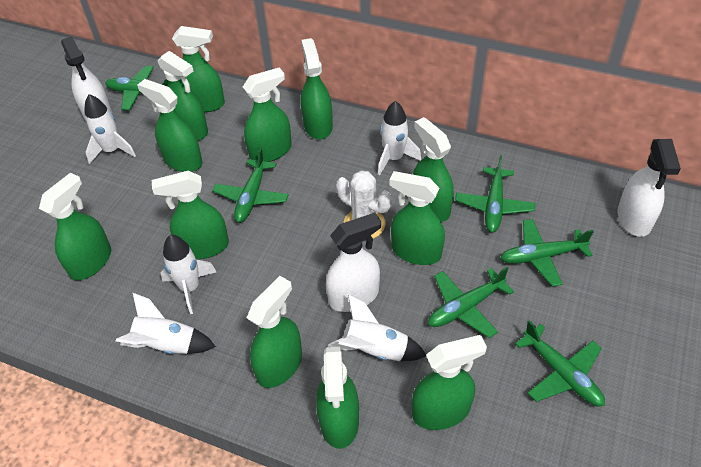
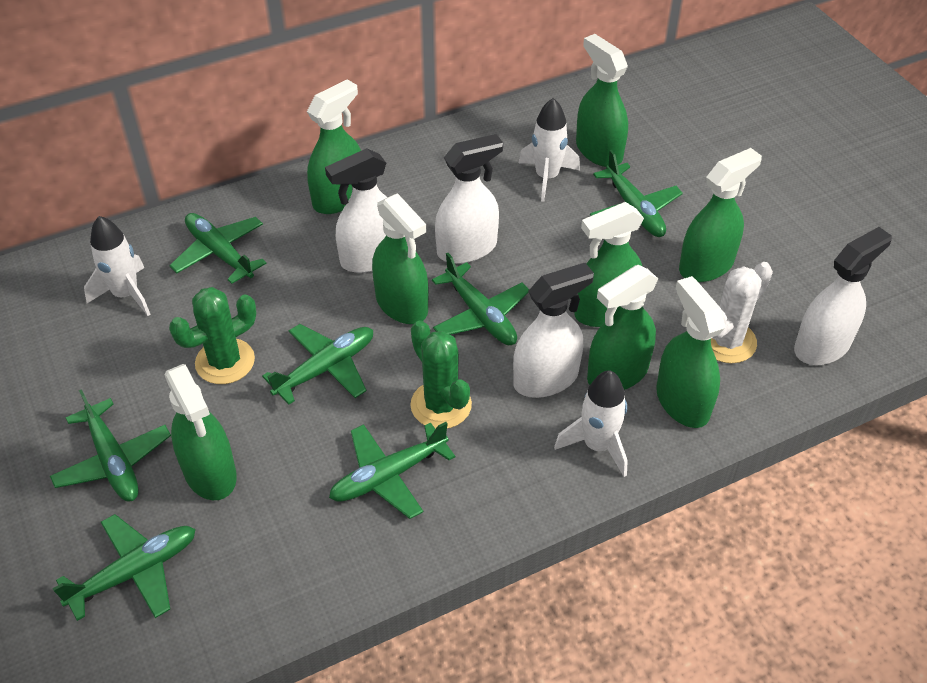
green cactus: 0 -> 2
green plane: 6 -> 7
green spray bottle: 12 -> 8
white rocket: 5 -> 3
white spray bottle: 3 -> 4

